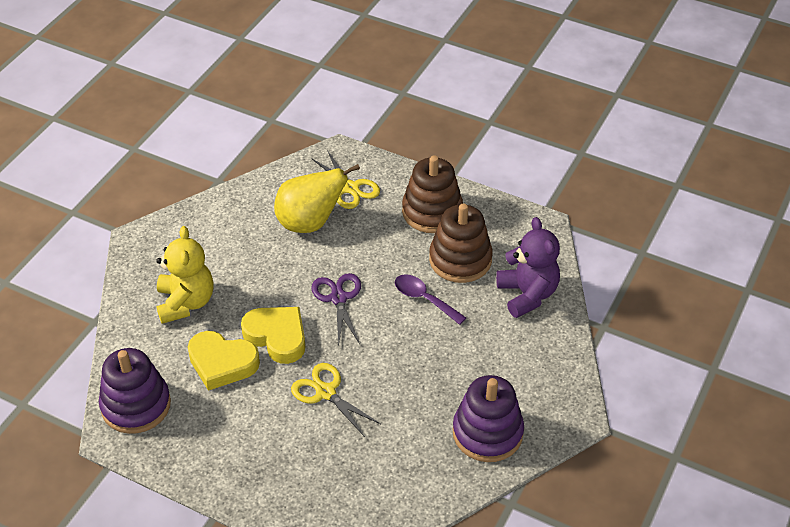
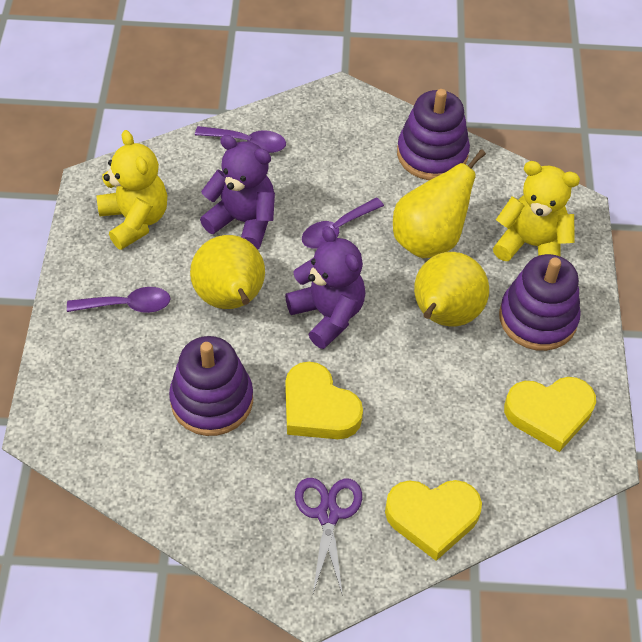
brown stacking toy: 2 -> 0
purple spoon: 1 -> 3
purple stacking toy: 2 -> 3
purple teddy bear: 1 -> 2
yellow heart: 2 -> 3
yellow pear: 1 -> 3
yellow scissors: 2 -> 0
yellow teddy bear: 1 -> 2

